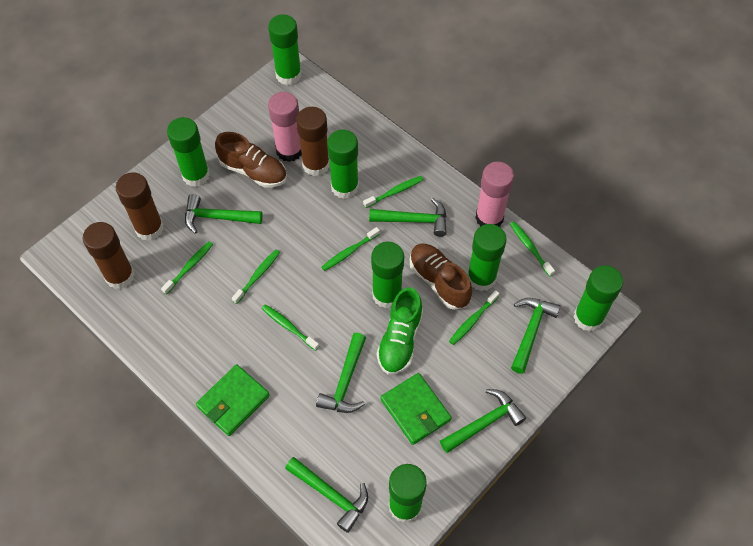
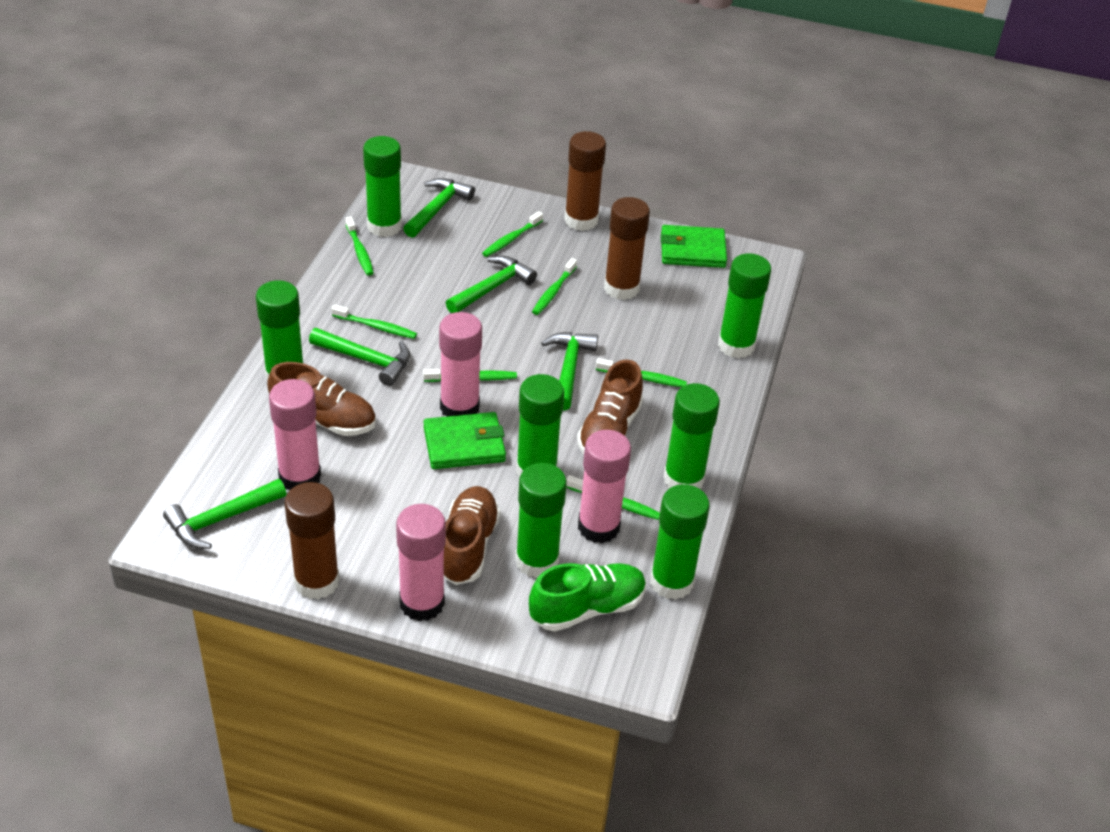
brown shoe: 2 -> 3
green hammer: 6 -> 5
pink glue stick: 2 -> 4

